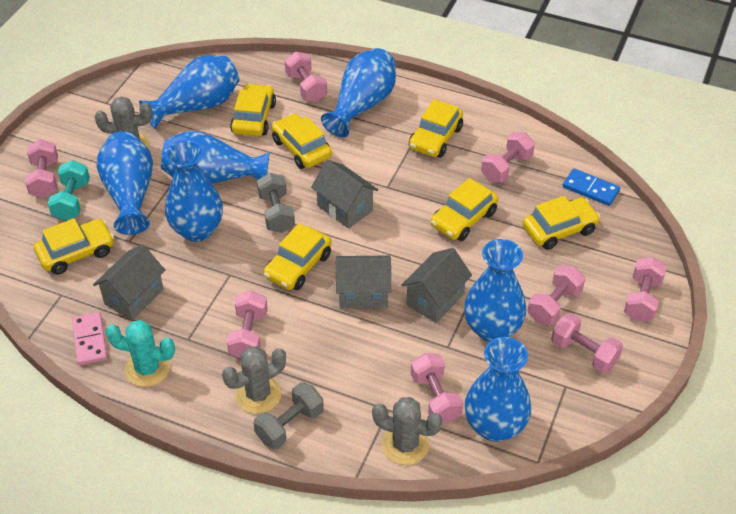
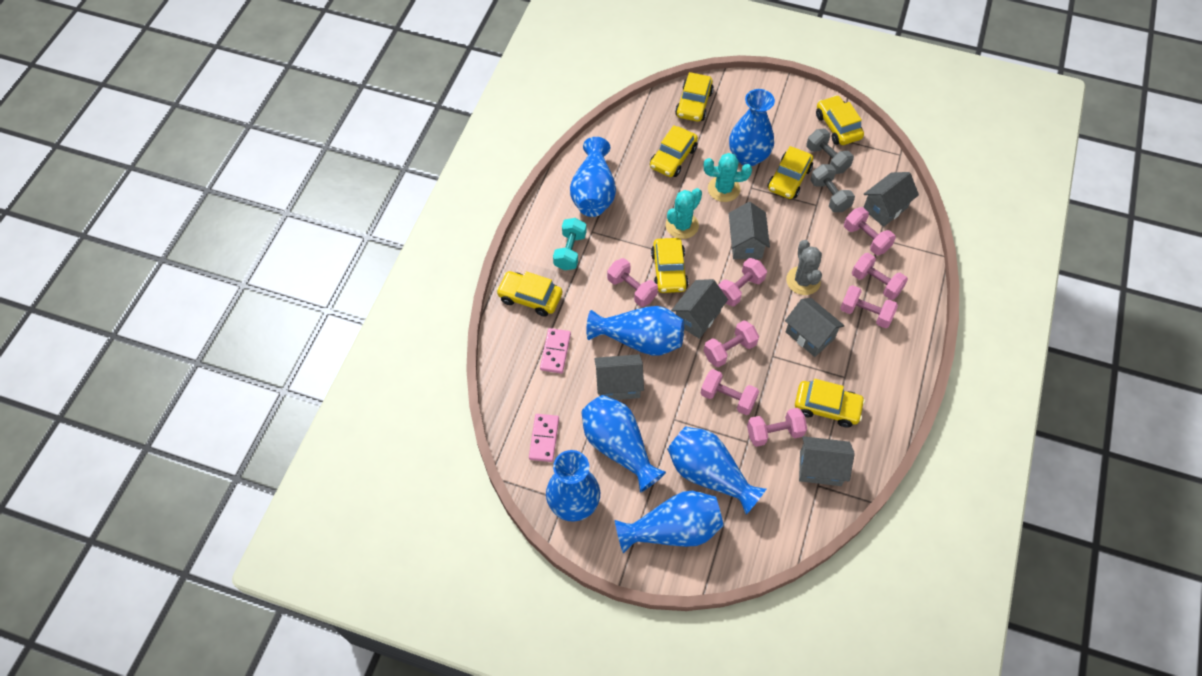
blue domino: 1 -> 0
grey cactus: 3 -> 1
grey house: 4 -> 6
pink domino: 1 -> 2
turquoise cactus: 1 -> 2

